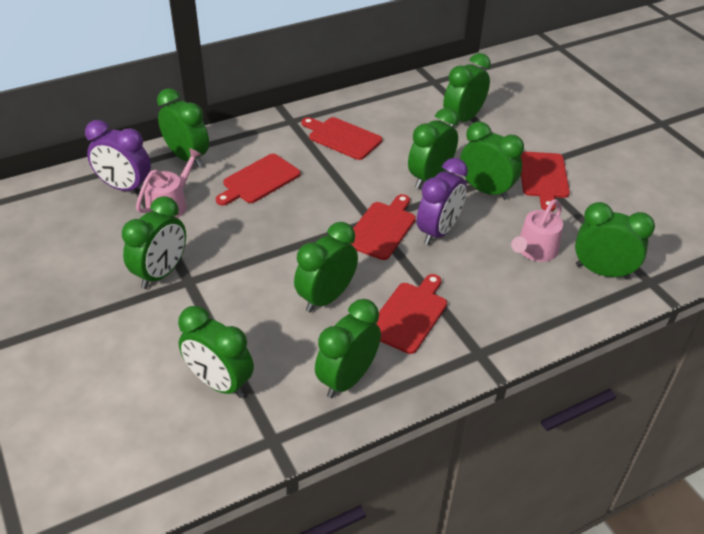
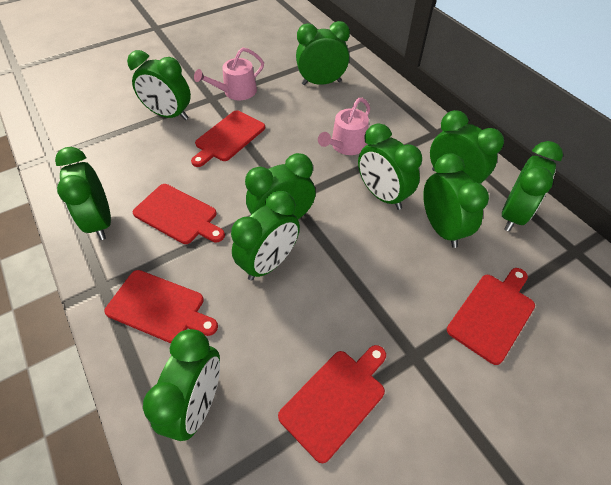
green clock: 9 -> 10
purple clock: 2 -> 0

